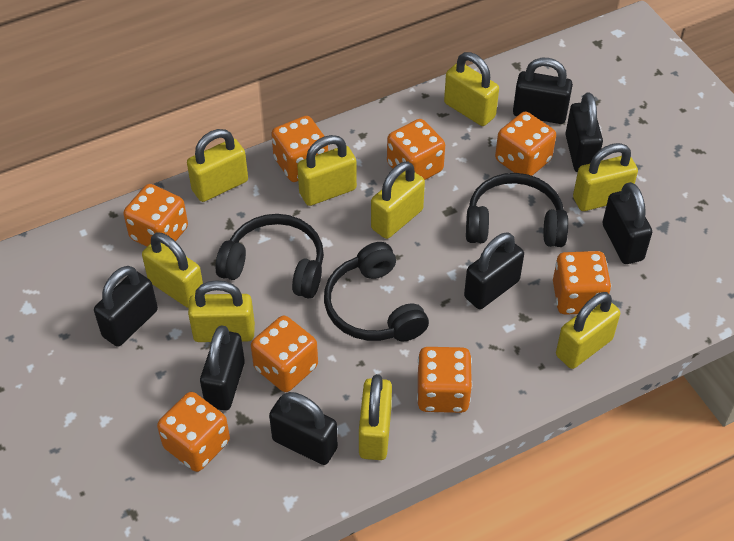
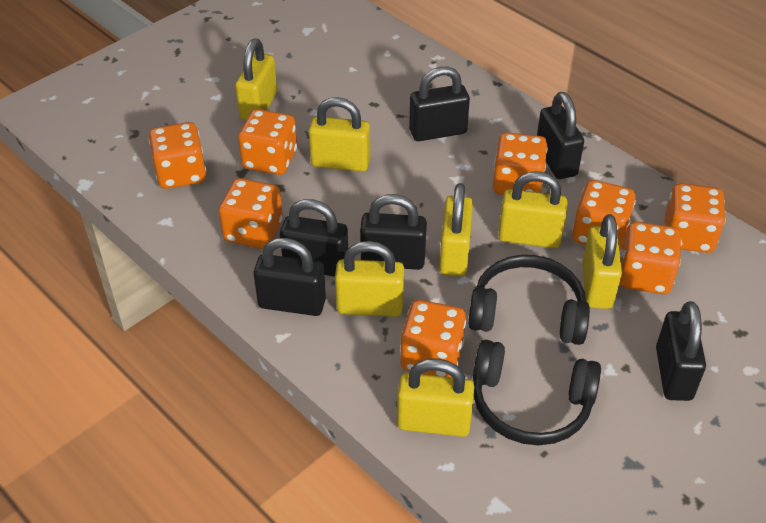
black headphones: 3 -> 2
black padlock: 7 -> 6
yellow padlock: 9 -> 7

